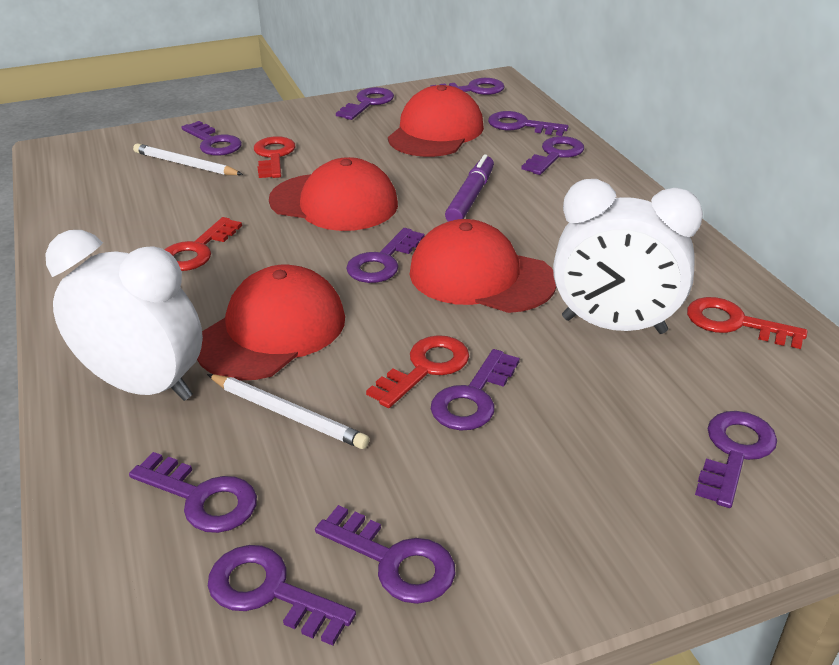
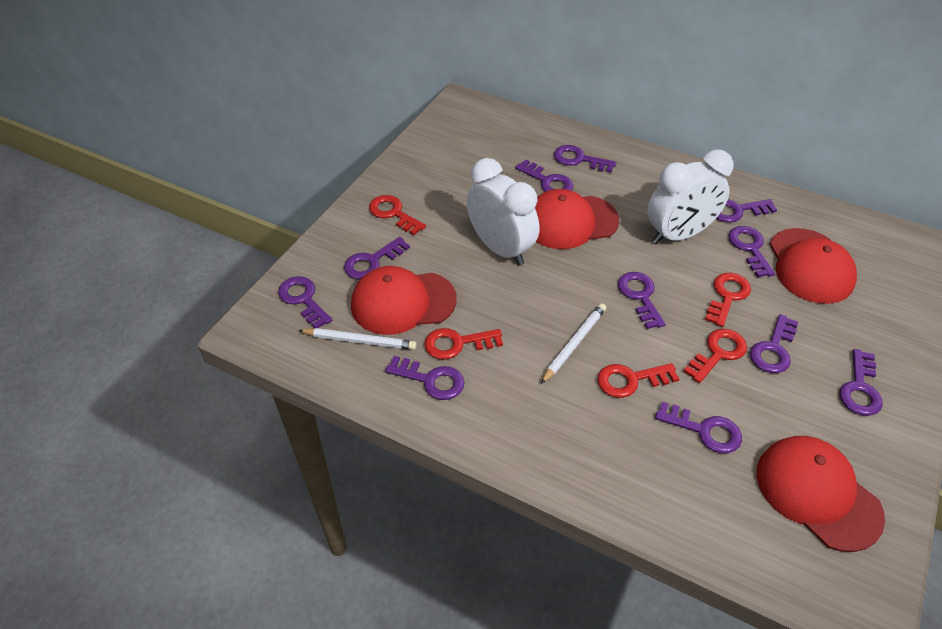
purple marker: 1 -> 0
red key: 4 -> 5

